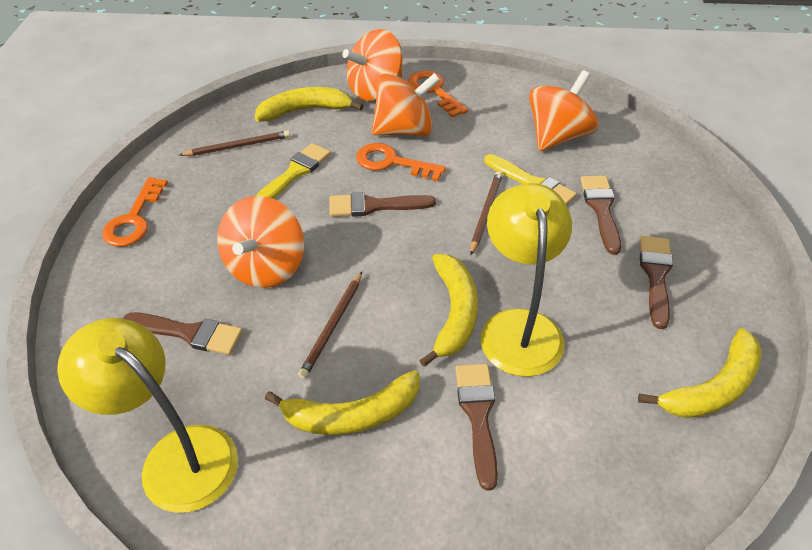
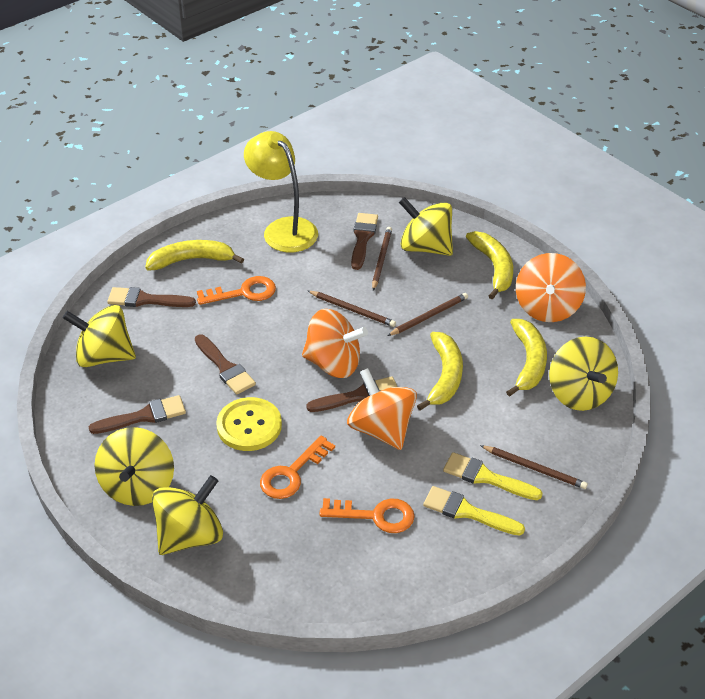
brown pencil: 3 -> 4
orange spinning top: 4 -> 3
yellow button: 0 -> 1
yellow lamp: 2 -> 1
yellow spinning top: 0 -> 5

